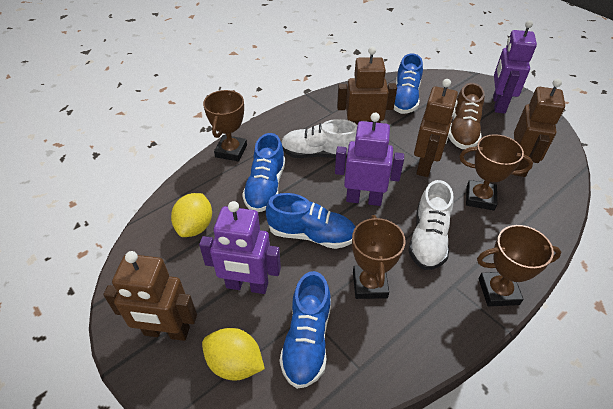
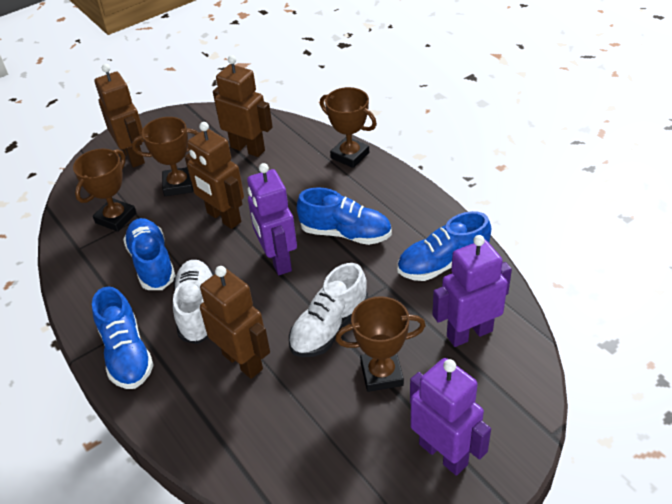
brown shoe: 1 -> 0
yellow lemon: 2 -> 0

